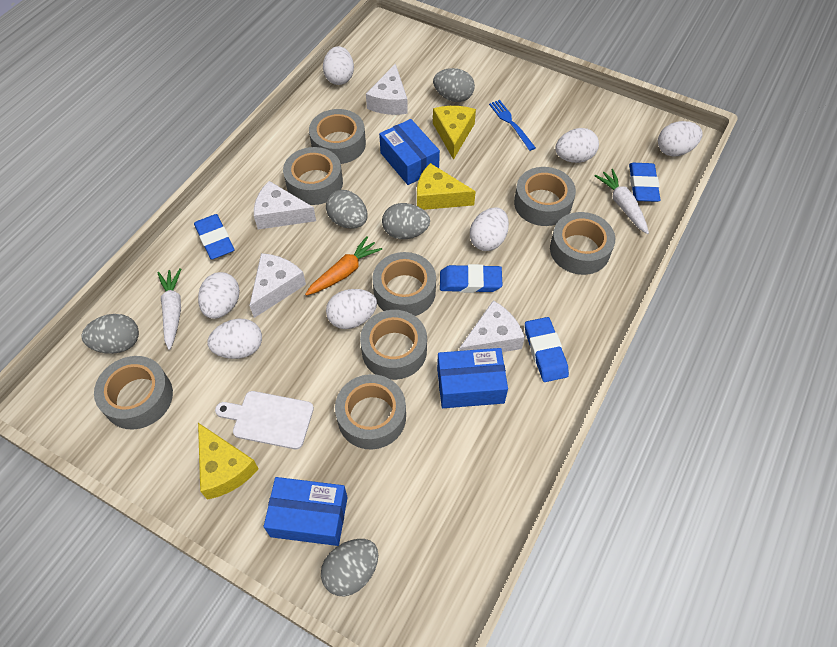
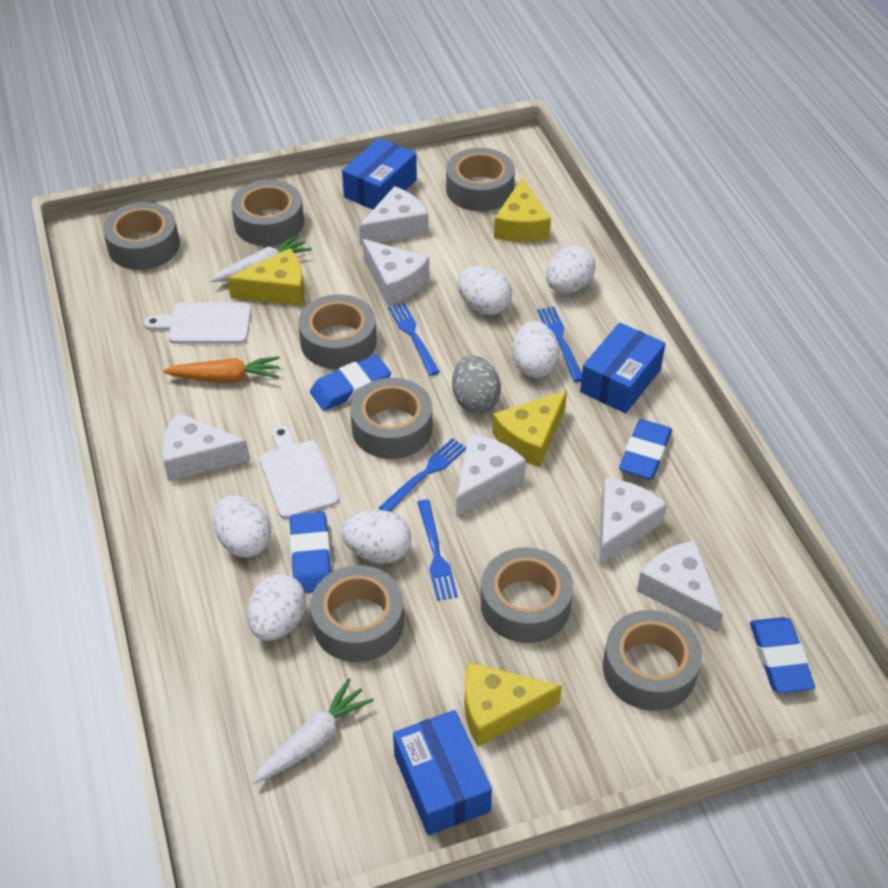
blue fork: 1 -> 4
grey egg: 5 -> 1
white cheese: 4 -> 6
white cutting board: 1 -> 2
white egg: 7 -> 6
yellow cheese: 3 -> 4

